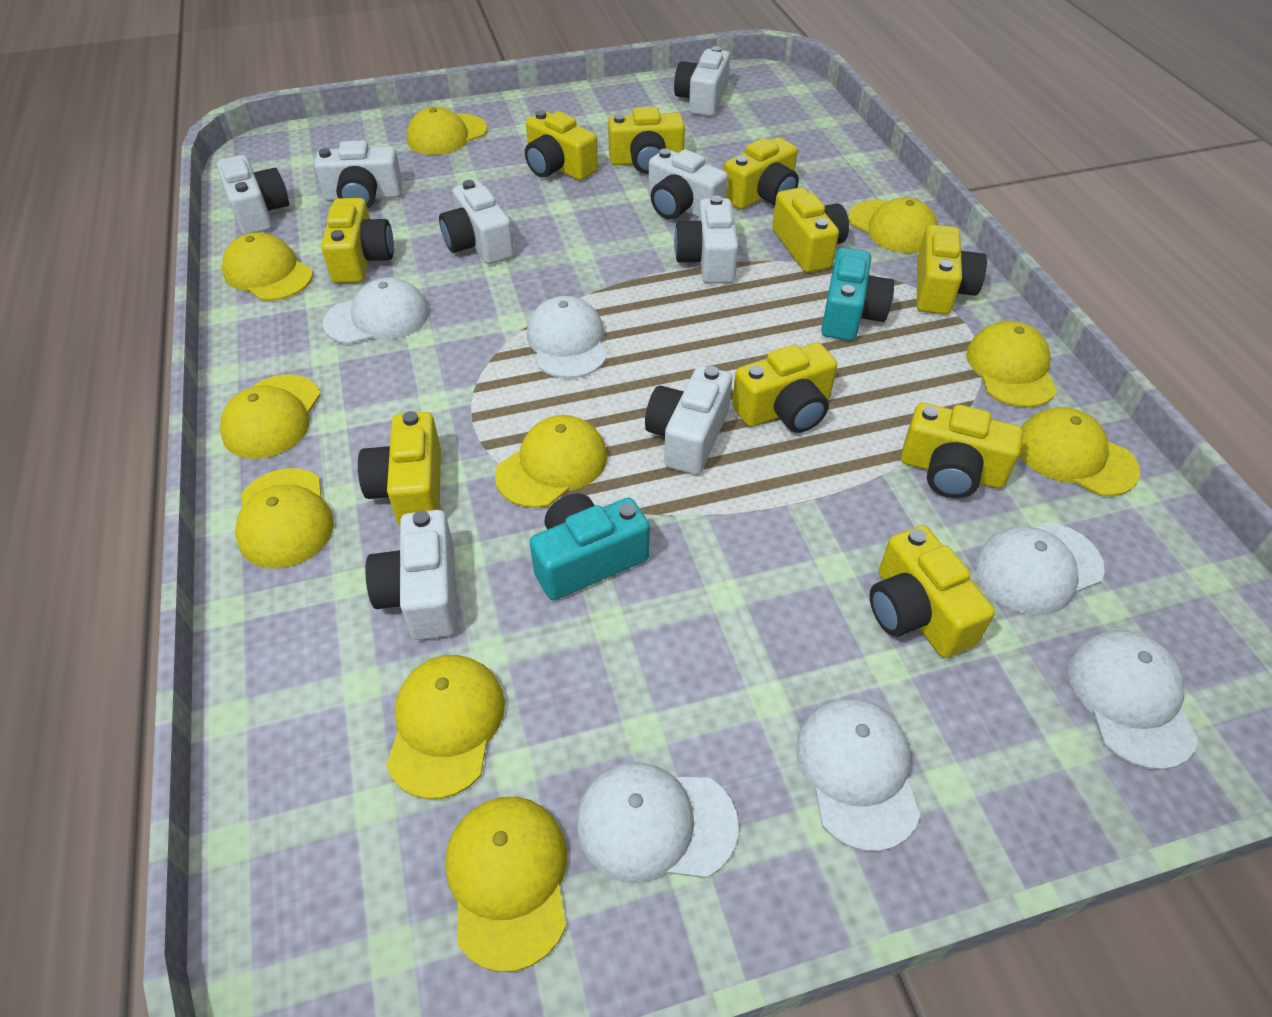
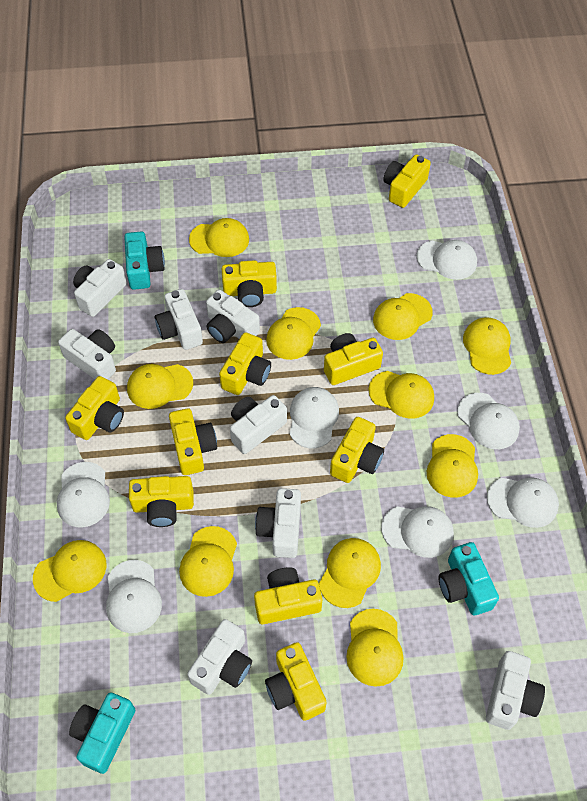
turquoise camera: 2 -> 3
white cap: 6 -> 7
yellow cap: 10 -> 11

